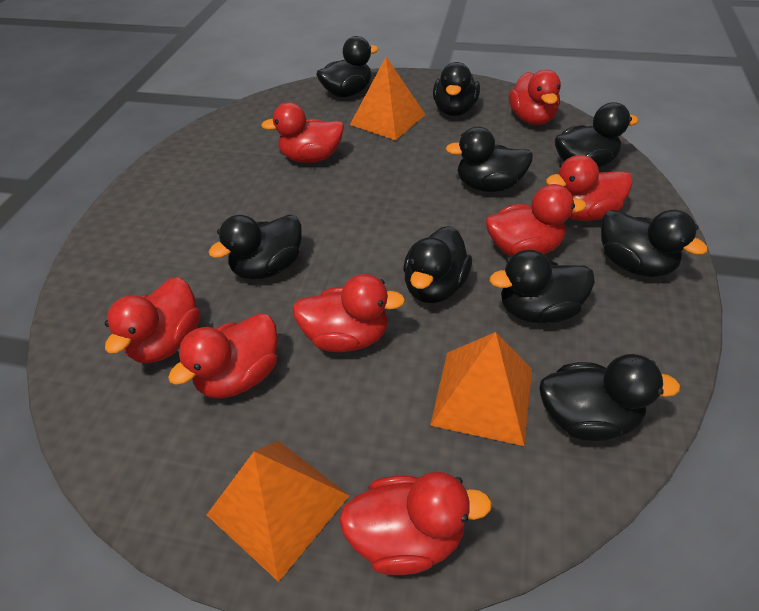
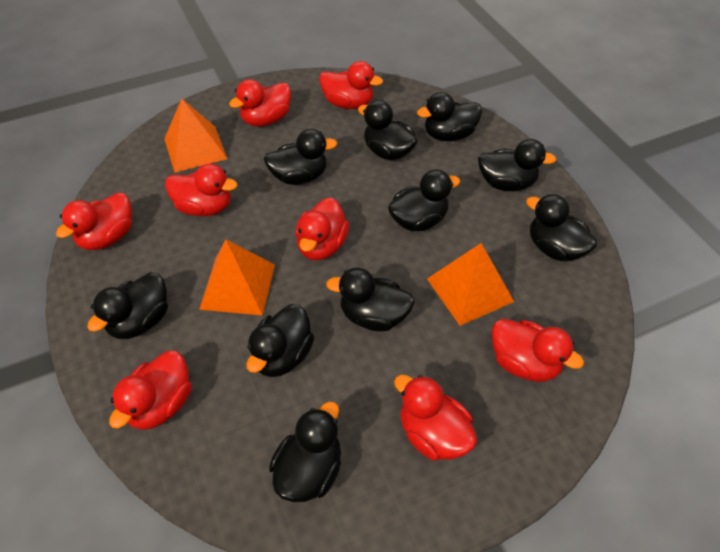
black duck: 9 -> 10

